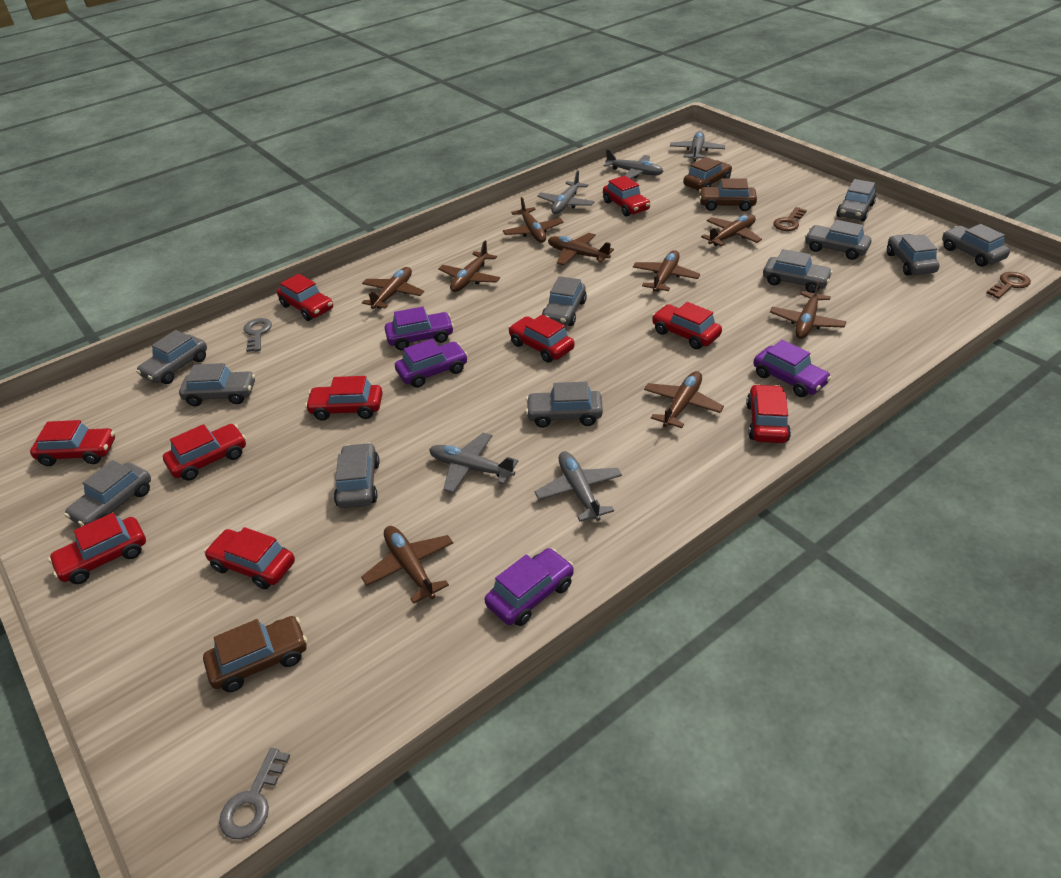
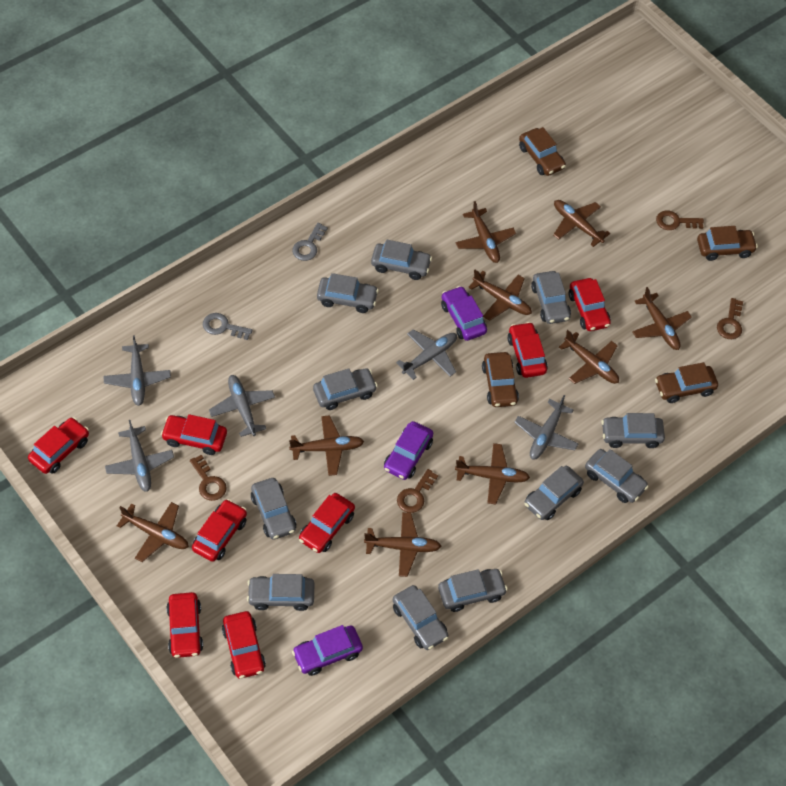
brown car: 3 -> 4
brown key: 2 -> 4
purple car: 4 -> 3
red car: 10 -> 8

